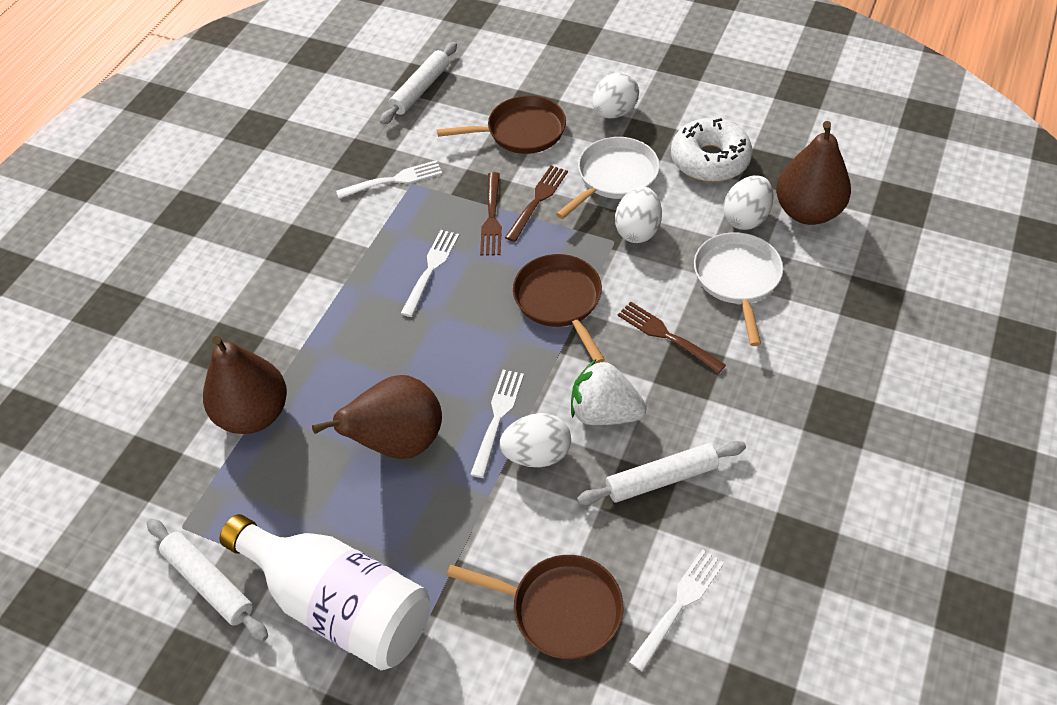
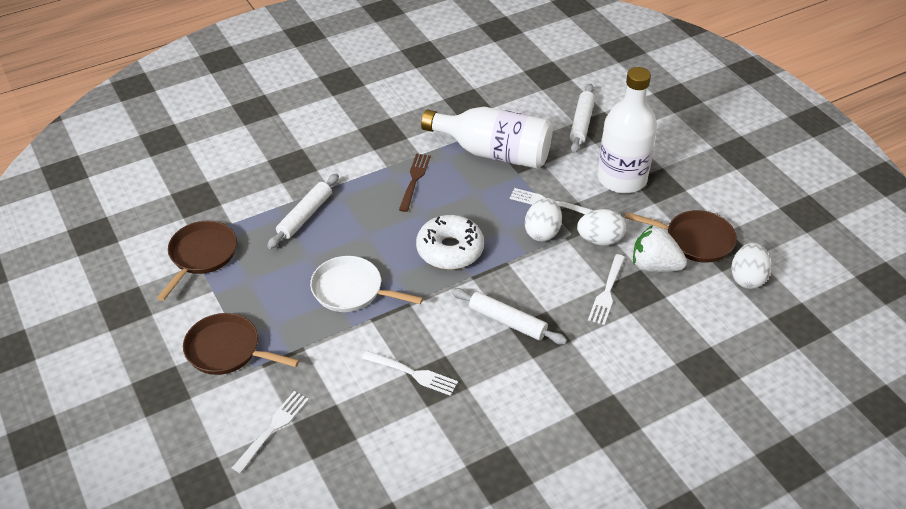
brown fork: 3 -> 1
brown pear: 3 -> 0
white bottle: 1 -> 2
white egg: 4 -> 3
white pan: 2 -> 1

